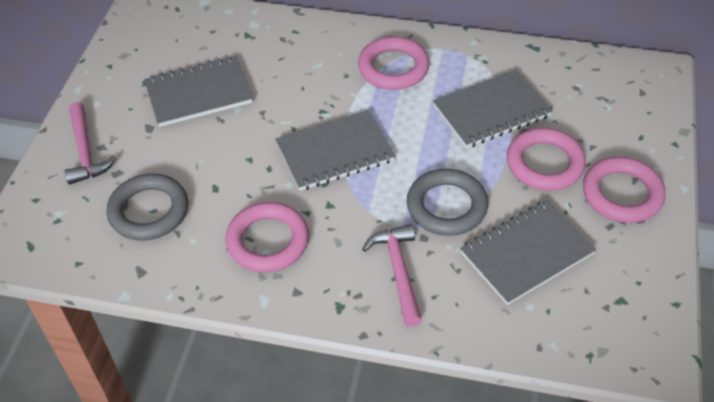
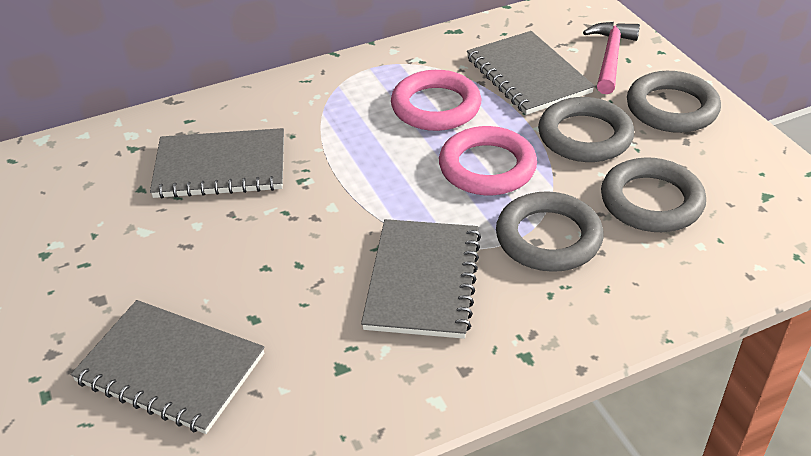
grey ring: 2 -> 4
pink hammer: 2 -> 1
pink ring: 4 -> 2

